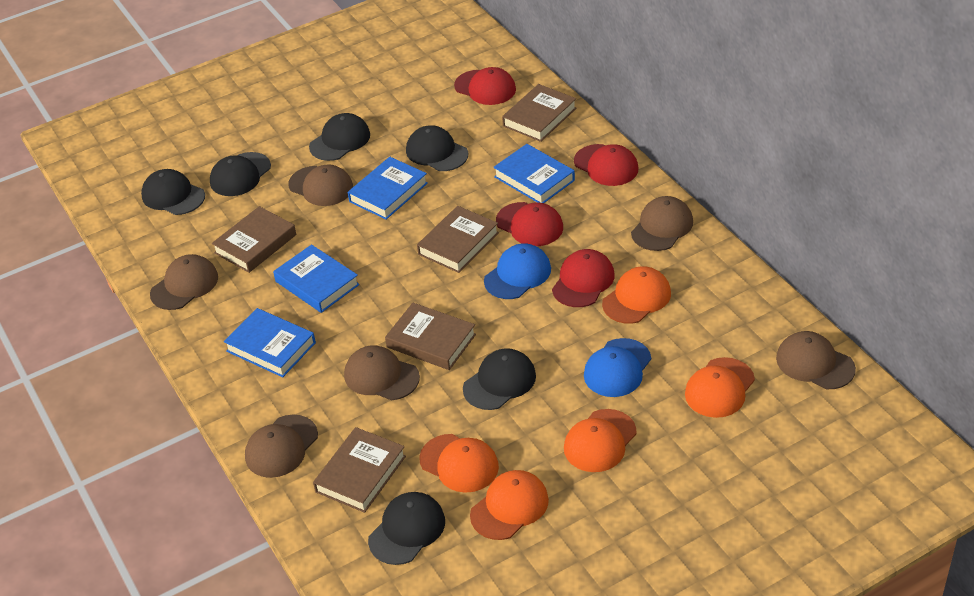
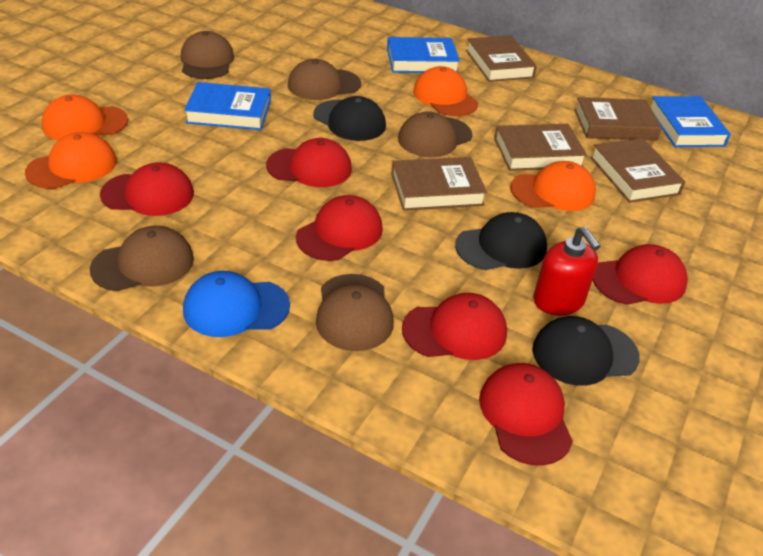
black cap: 6 -> 3
blue book: 4 -> 3
blue cap: 2 -> 1
brown cap: 6 -> 5
orange cap: 5 -> 4
red cap: 4 -> 6
red soap dispenser: 0 -> 1

